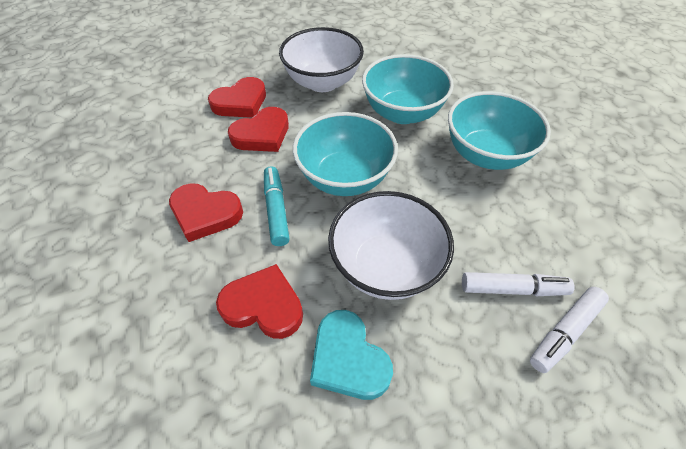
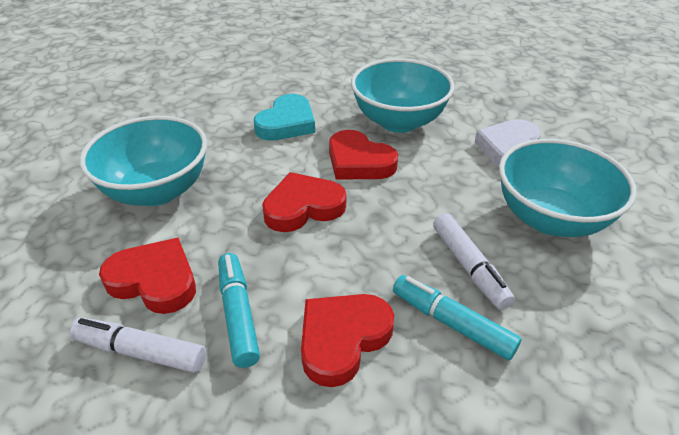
turquoise marker: 1 -> 2
white bowl: 2 -> 0
white heart: 0 -> 1

